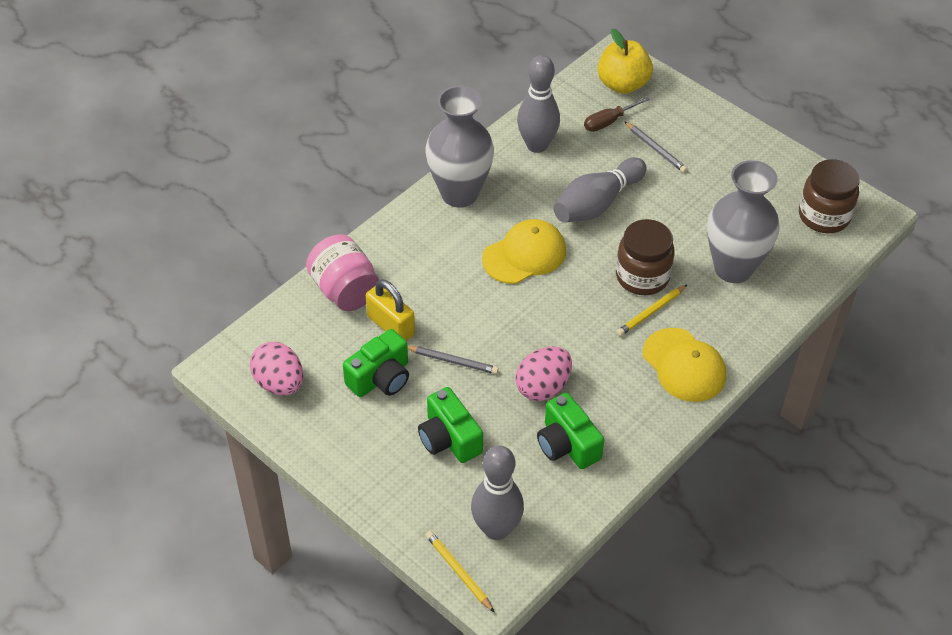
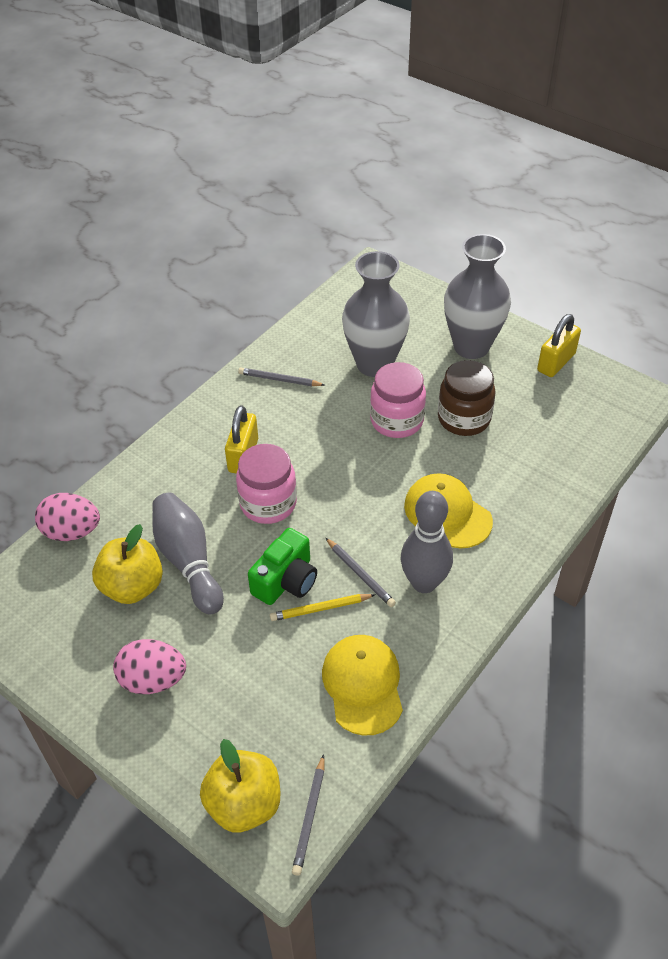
brown jar: 2 -> 1
brown screwdriver: 1 -> 0
green camera: 3 -> 1
grey bowling pin: 3 -> 2
grey pencil: 2 -> 3
pink jar: 1 -> 2
yellow apple: 1 -> 2
yellow padlock: 1 -> 2
yellow pencil: 2 -> 1

